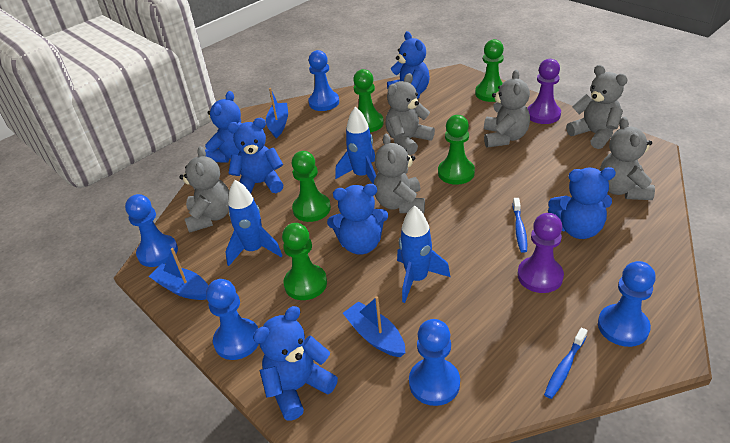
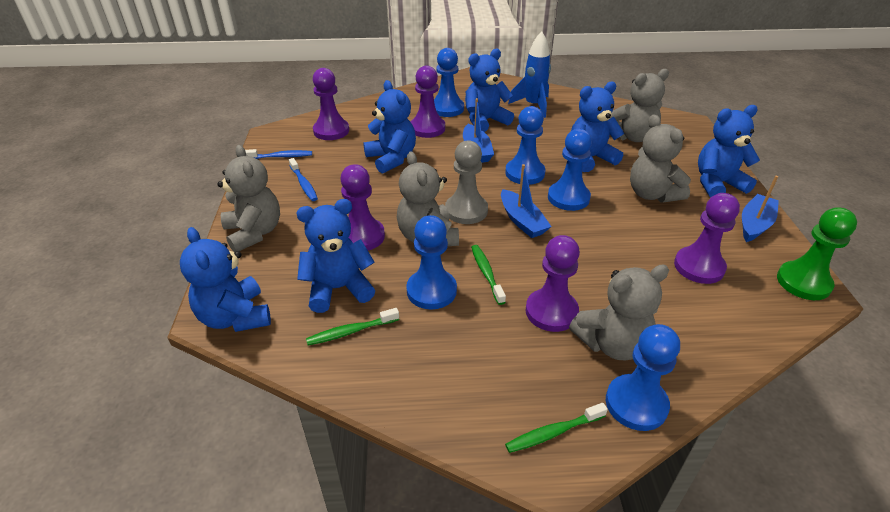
blue rocket: 3 -> 1
green pawn: 5 -> 1
green toothbrush: 0 -> 3
grey pawn: 0 -> 1
grey teddy bear: 6 -> 5
purple pawn: 2 -> 5

